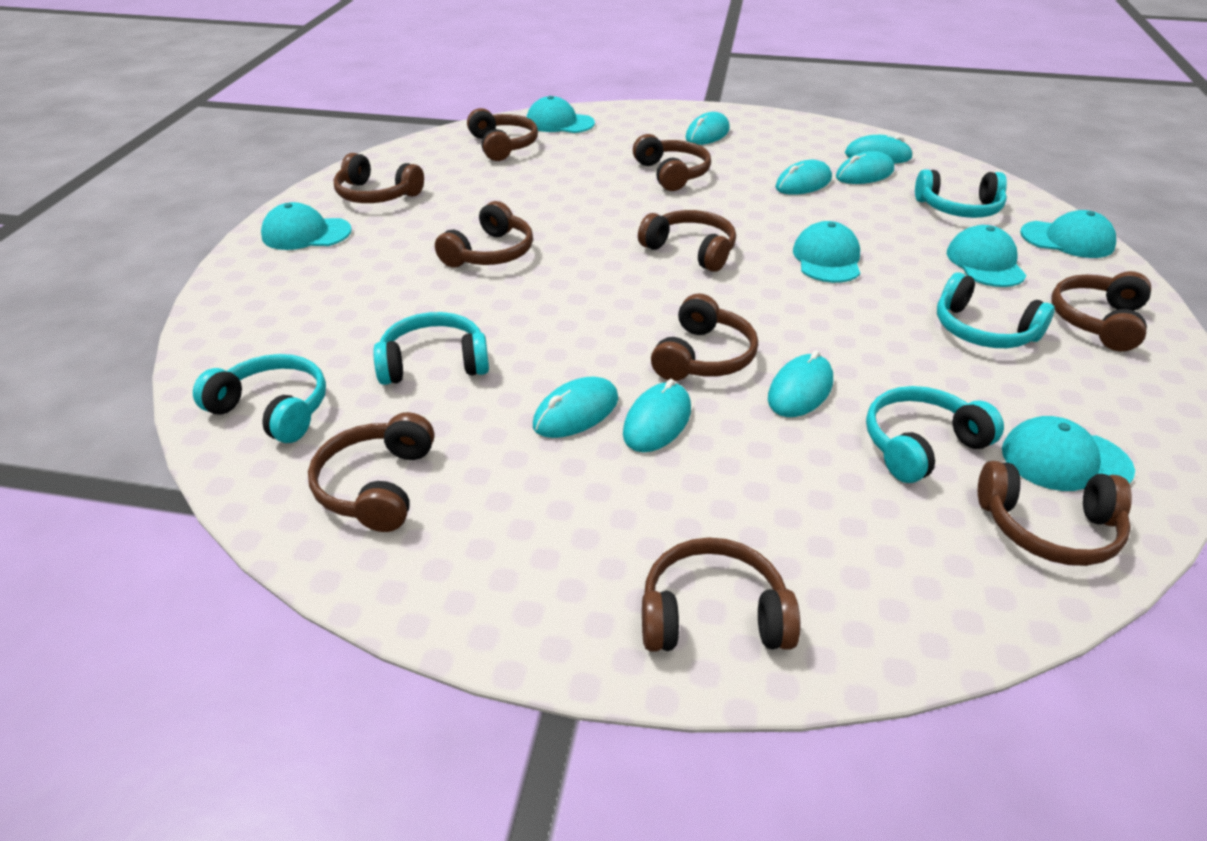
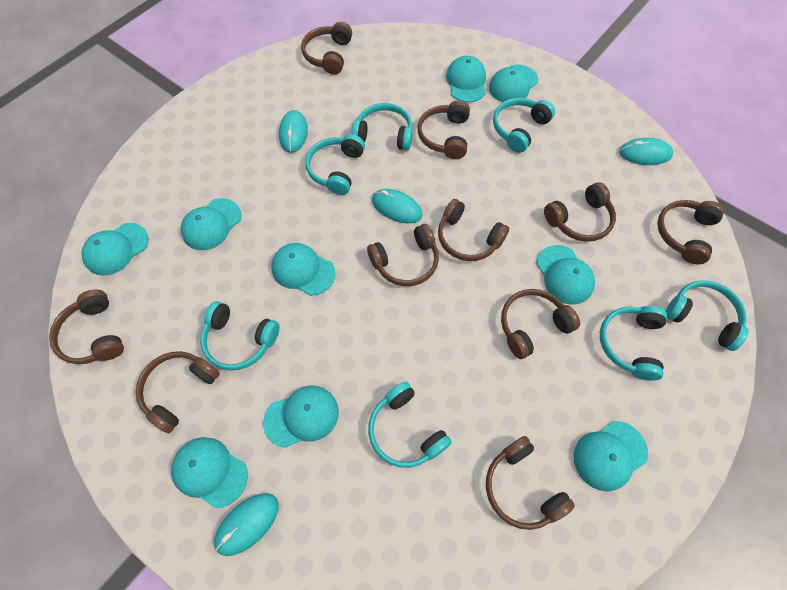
turquoise cap: 6 -> 9
turquoise headphones: 5 -> 7
turquoise mouse: 7 -> 4

